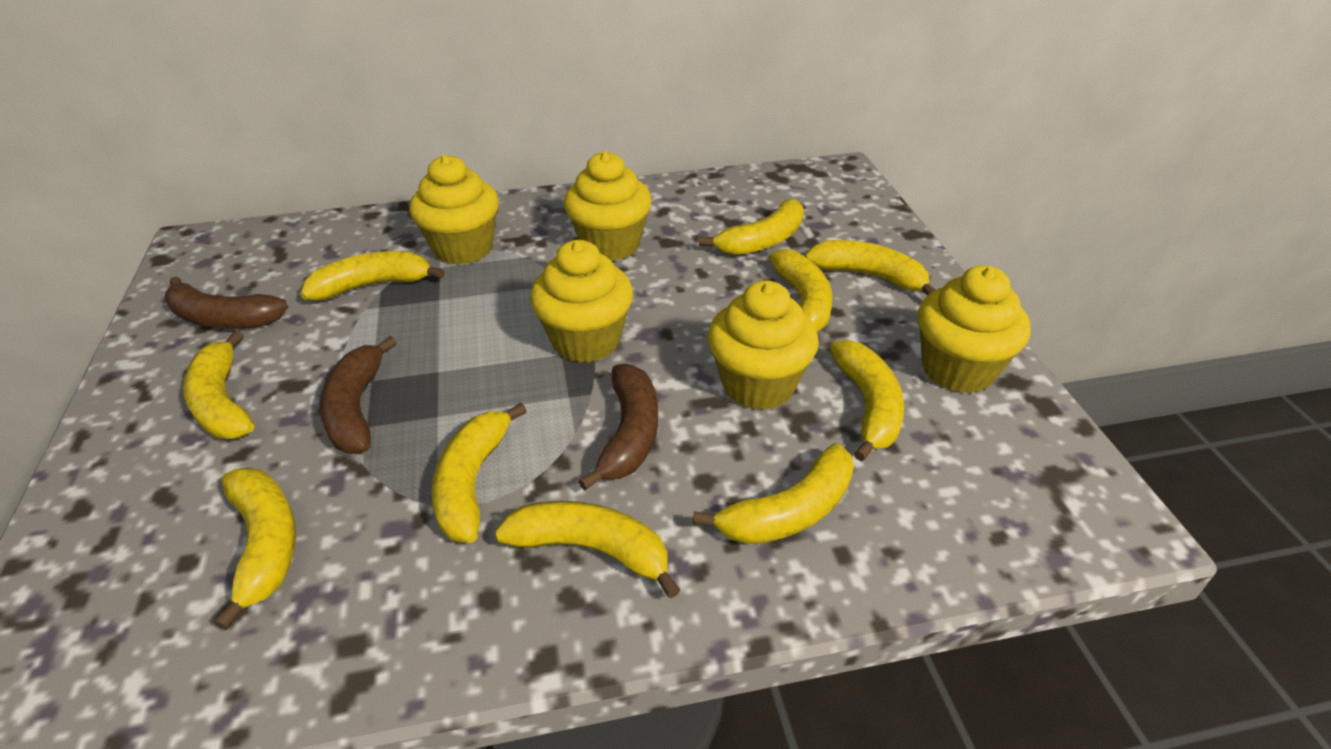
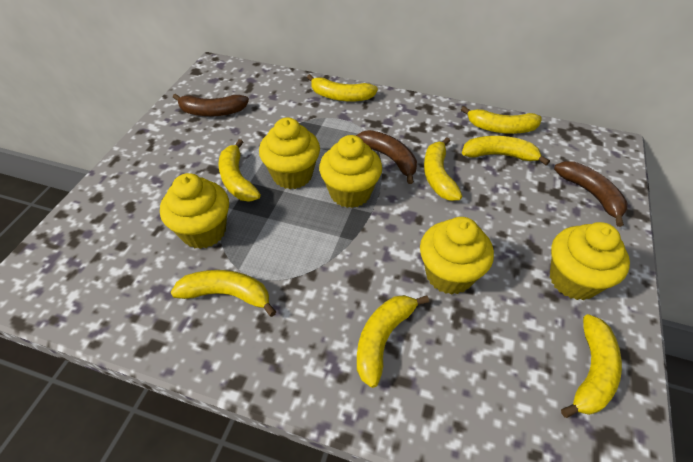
yellow banana: 10 -> 8

